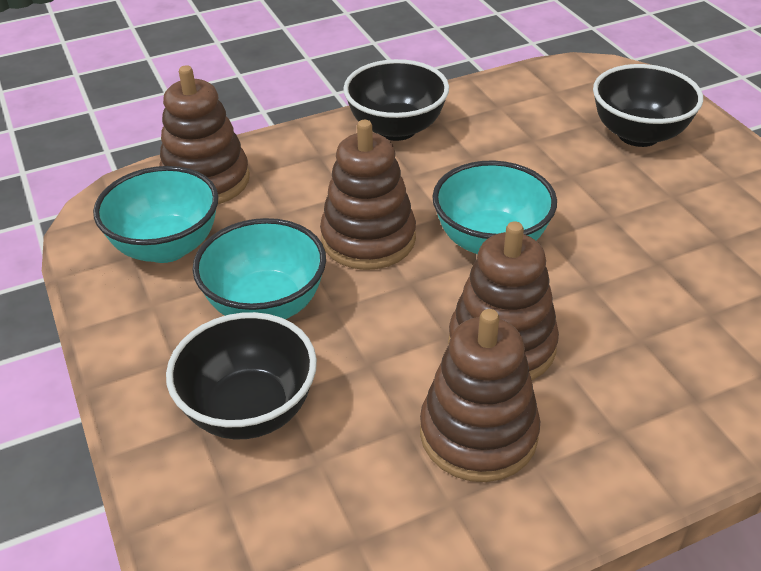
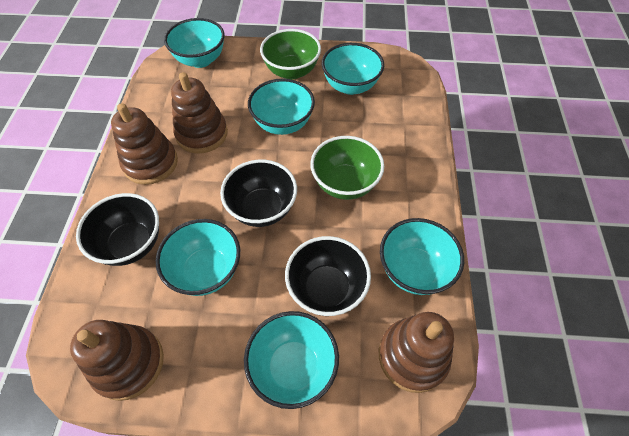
green bowl: 0 -> 2
turquoise bowl: 3 -> 6

